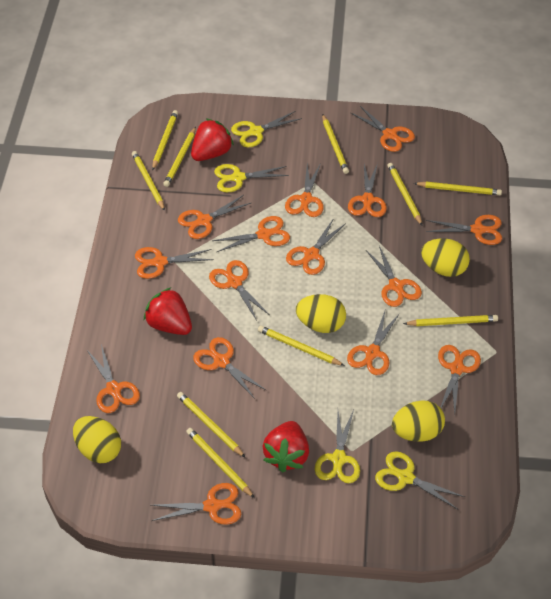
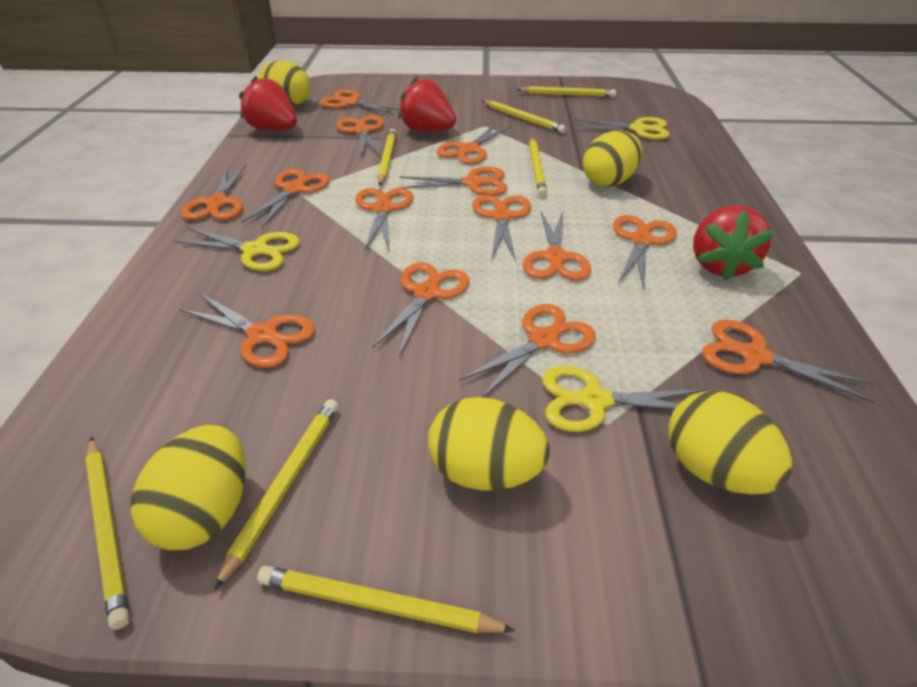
orange scissors: 15 -> 14
yellow egg: 4 -> 5
yellow pencil: 10 -> 7
yellow scissors: 4 -> 3

